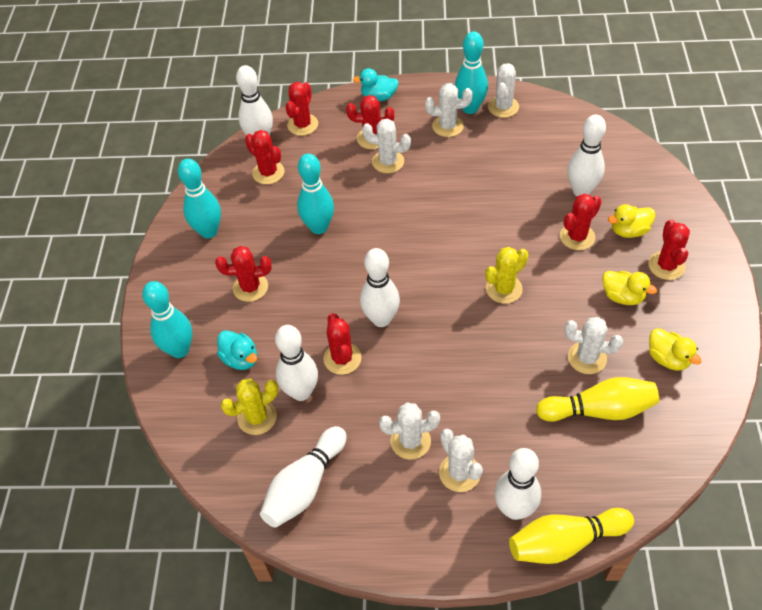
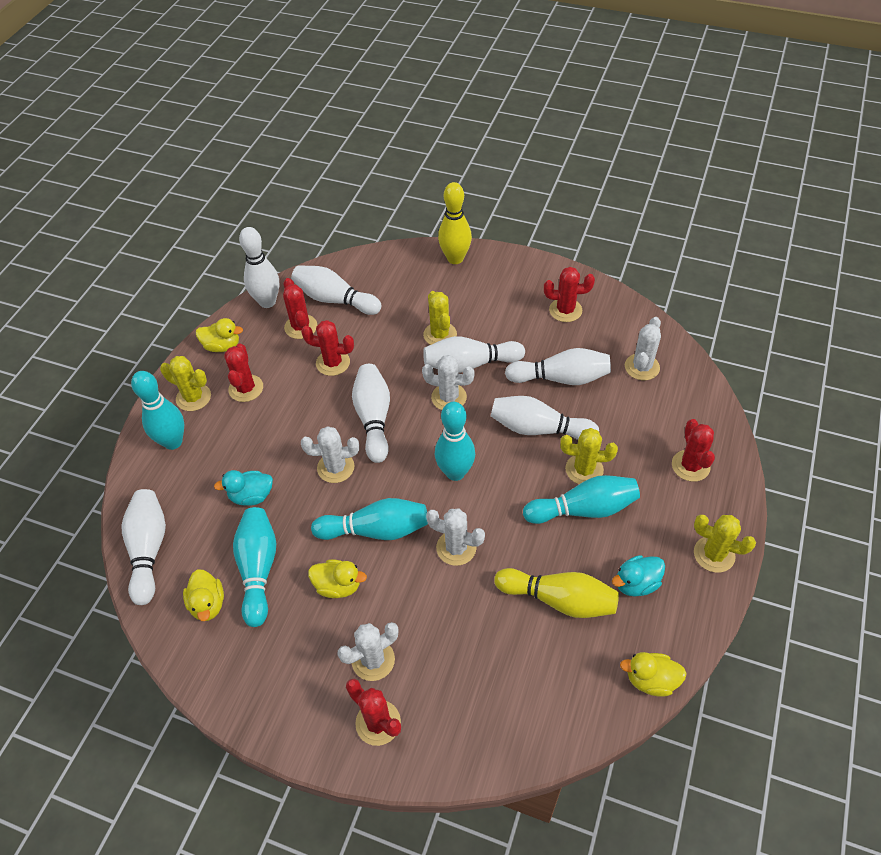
red cactus: 7 -> 6
turquoise bowling pin: 4 -> 5
white bowling pin: 6 -> 7
white cactus: 6 -> 5
yellow cactus: 2 -> 4
yellow duck: 3 -> 4

